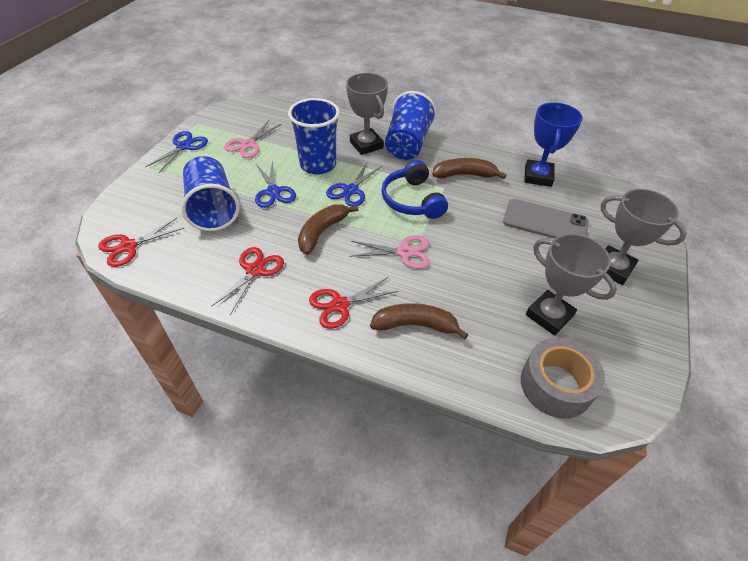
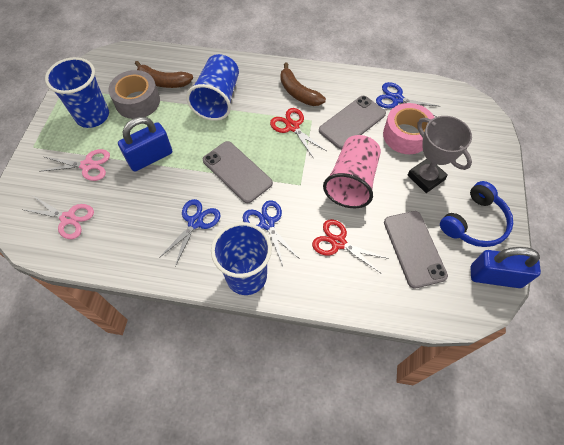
blue padlock: 0 -> 2
blue trophy: 1 -> 0
brown banana: 3 -> 2
grey phone: 1 -> 3
grey trophy: 3 -> 1
pink cup: 0 -> 1
pink tape: 0 -> 1
red scissors: 3 -> 2

